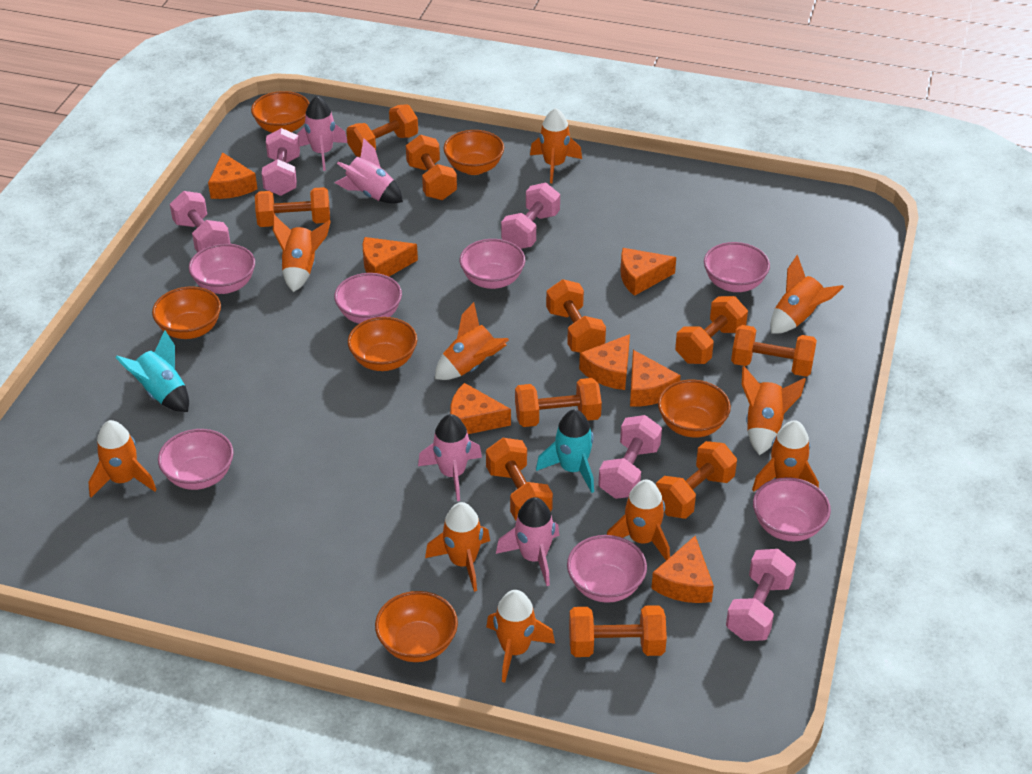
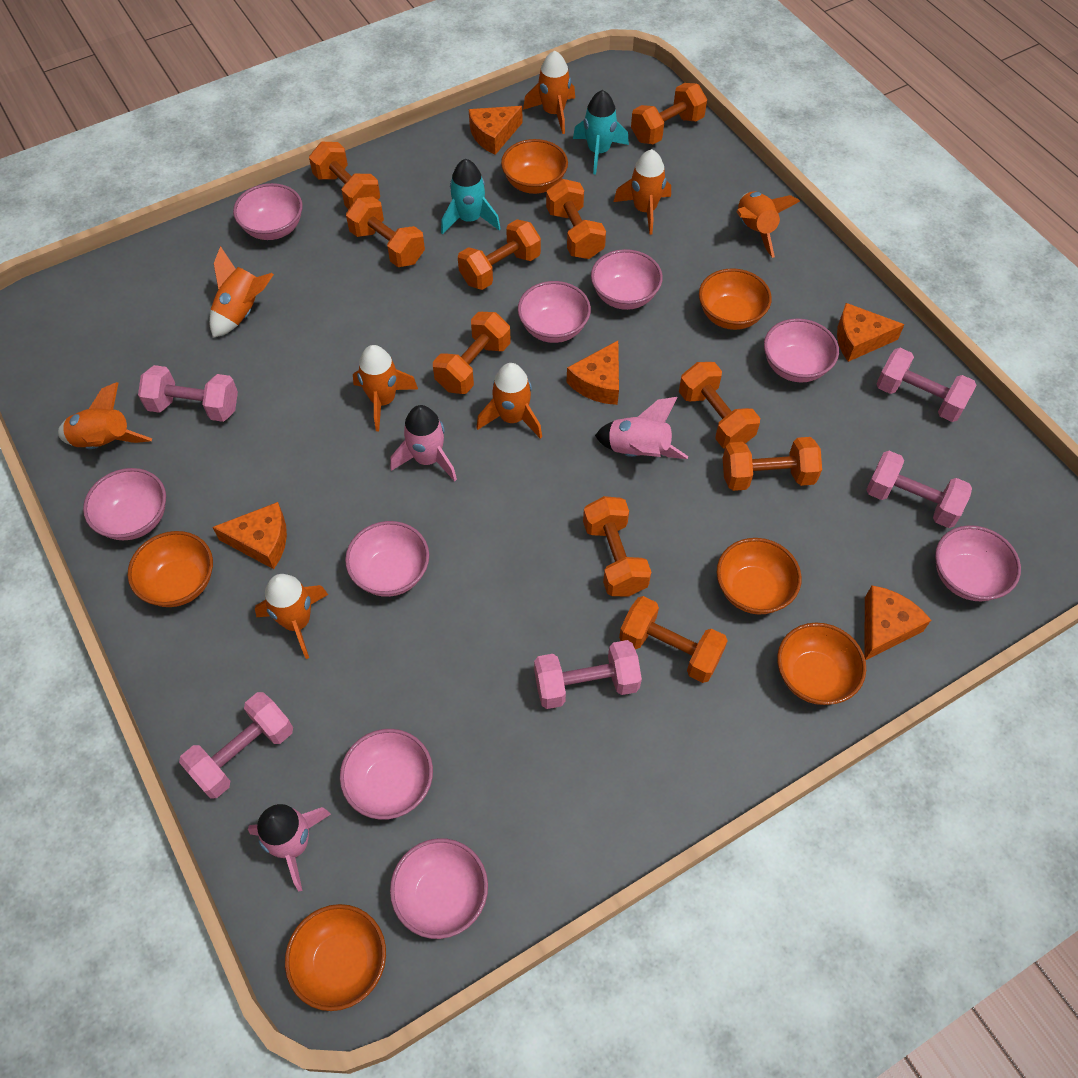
orange cheese: 7 -> 5
orange rocket: 10 -> 8
pink bowl: 7 -> 9
pink rocket: 4 -> 3

